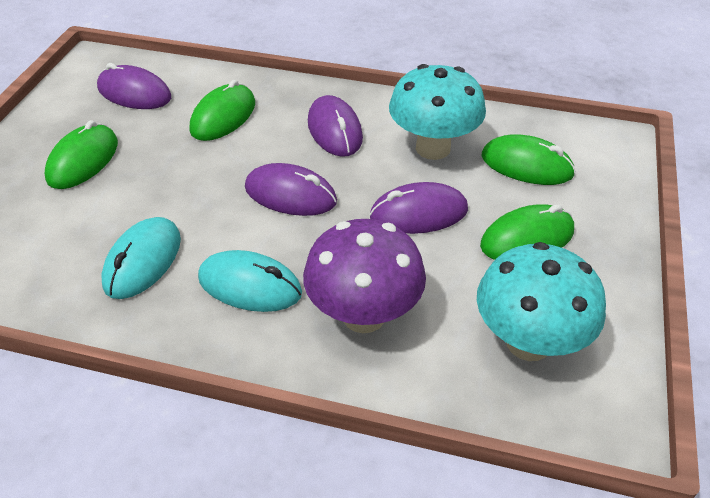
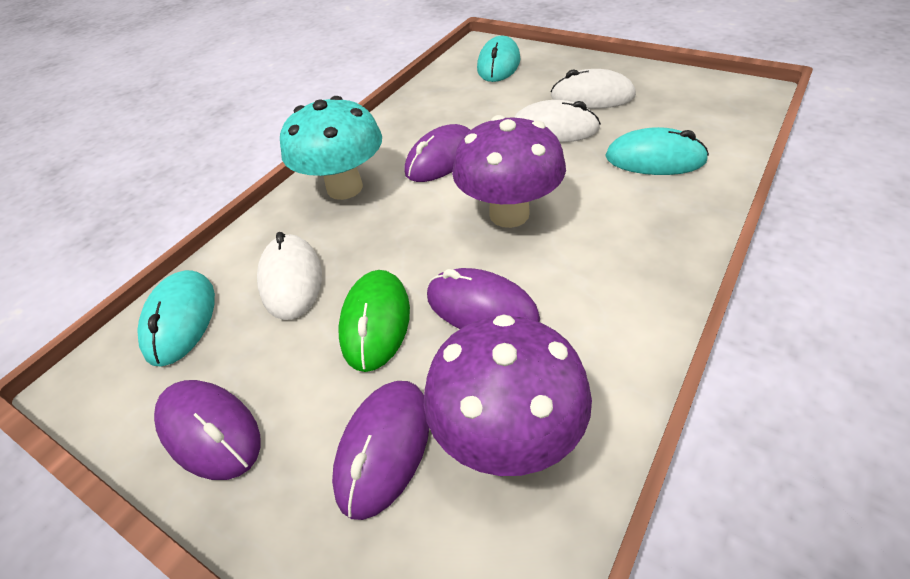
green mouse: 4 -> 1
purple mushroom: 1 -> 2
turquoise mouse: 2 -> 3
turquoise mushroom: 2 -> 1
white mouse: 0 -> 3

